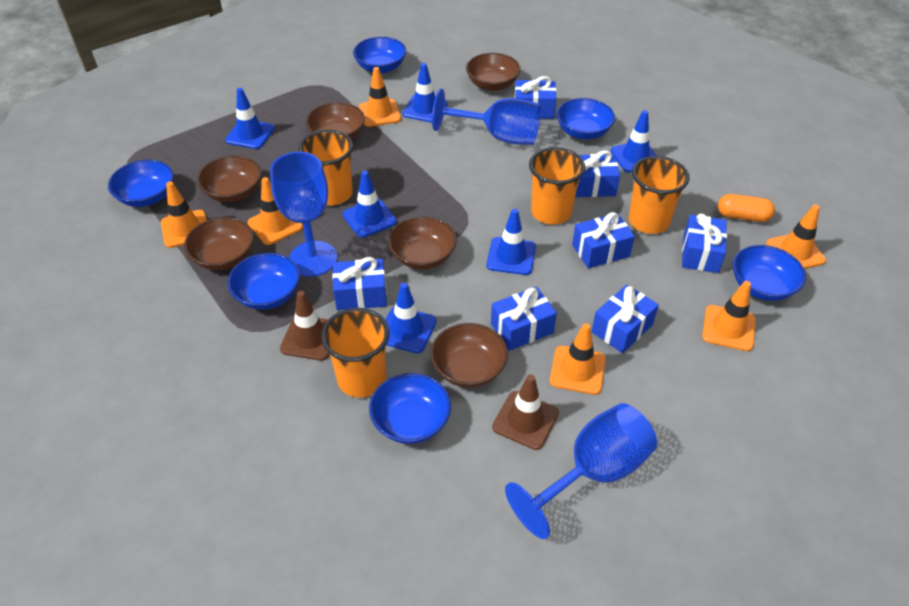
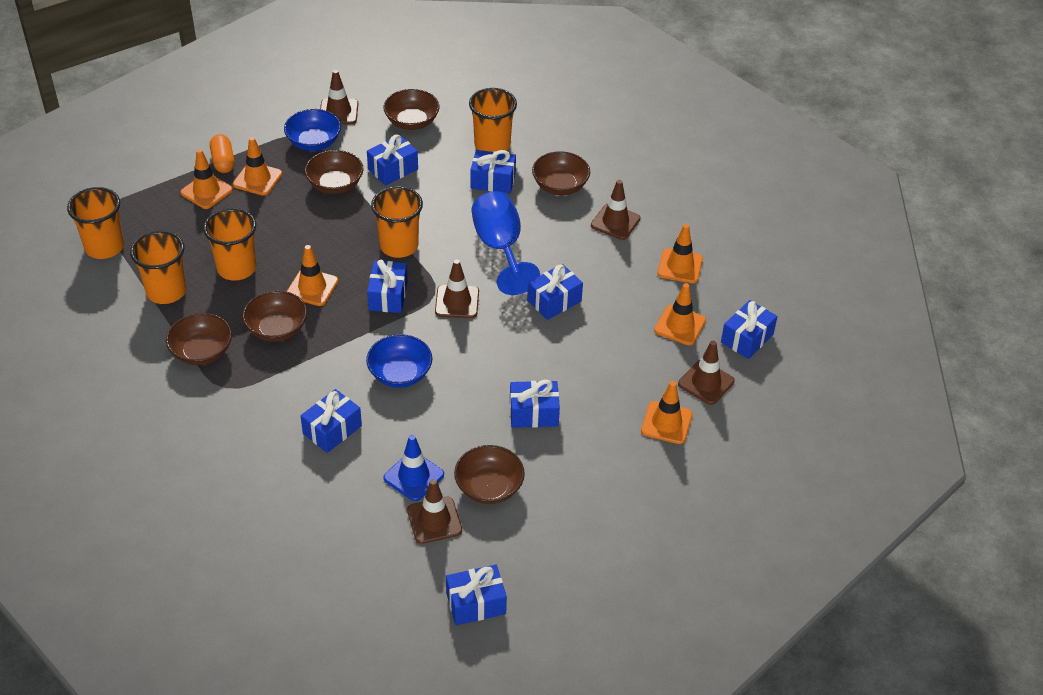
blue bowl: 6 -> 2
blue gift: 7 -> 8
blue goblet: 3 -> 1
blue traffic cone: 6 -> 1
brown traffic cone: 2 -> 5
orange cup: 4 -> 5

